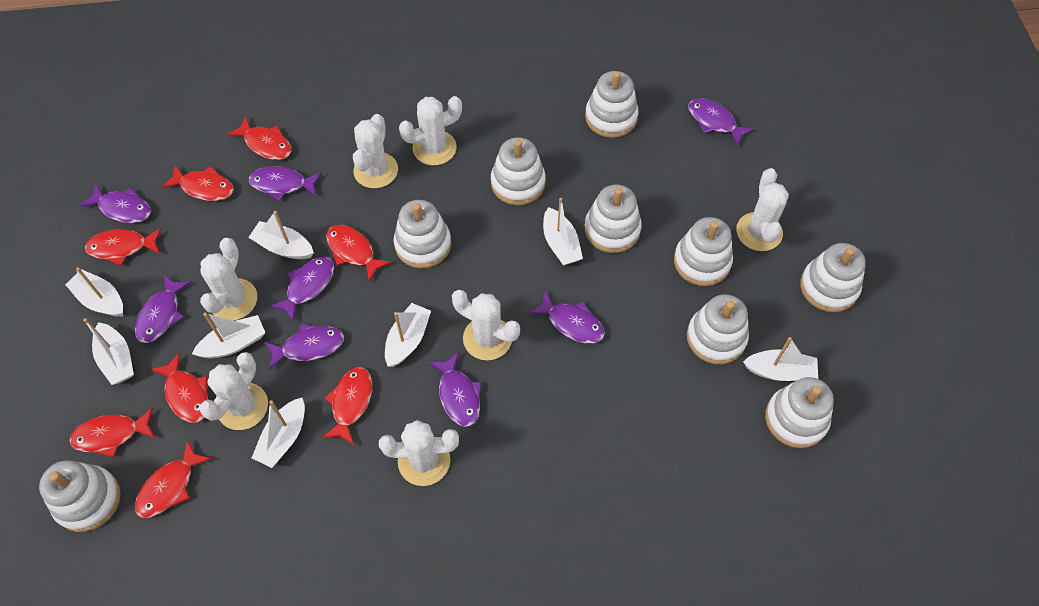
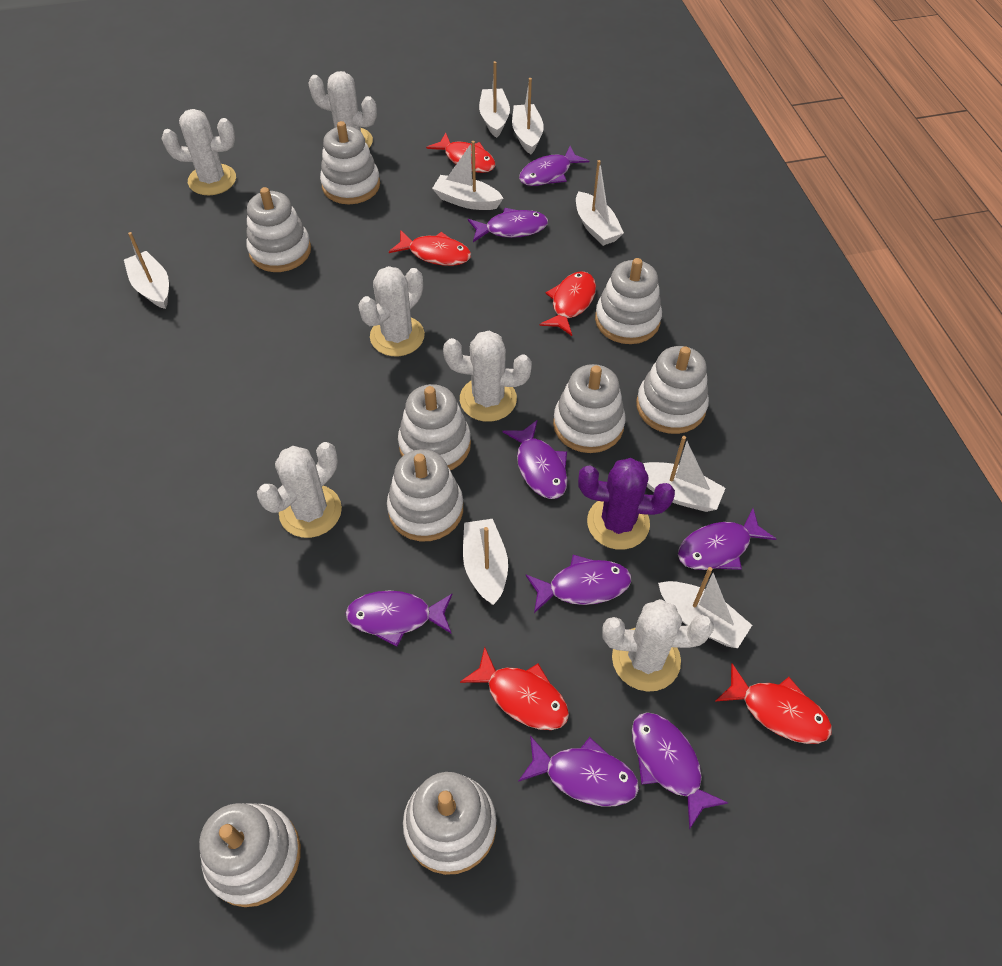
purple cactus: 0 -> 1
red fish: 8 -> 5
white cactus: 7 -> 6

